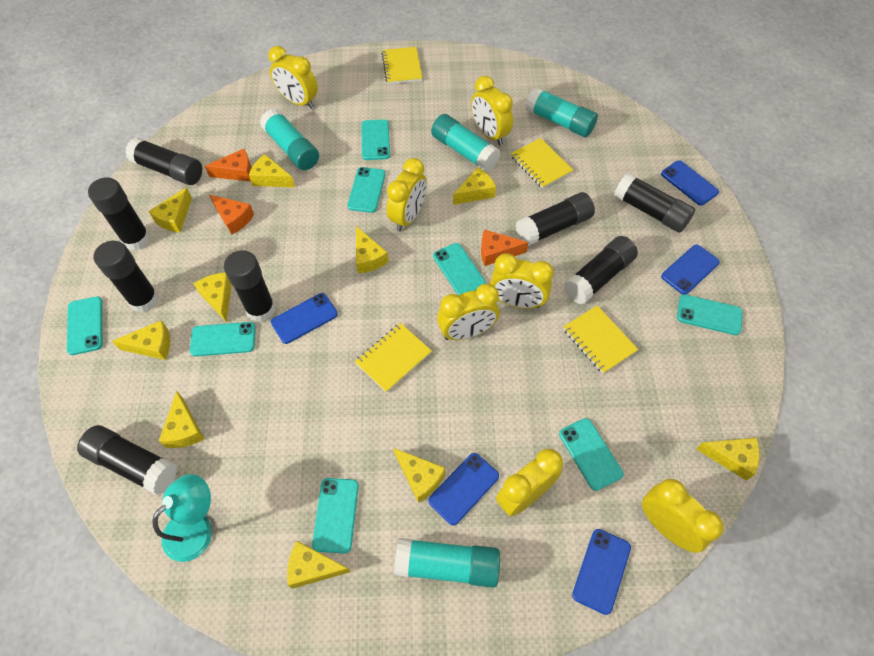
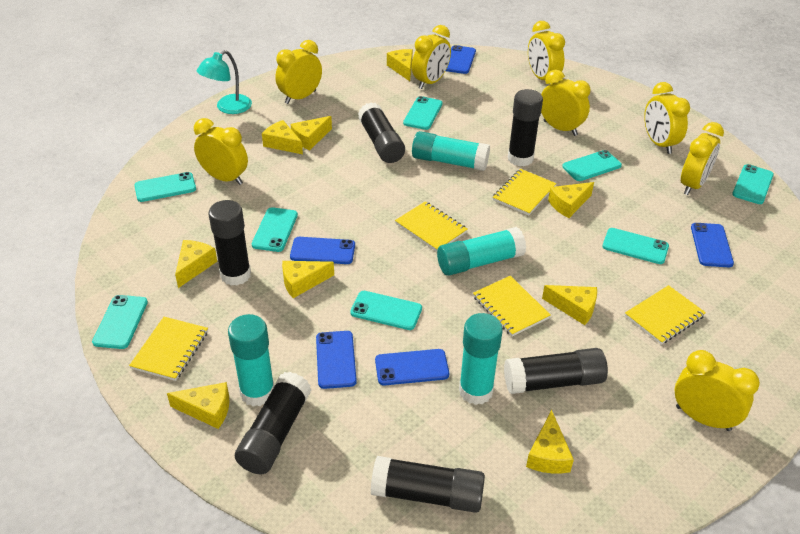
black glue stick: 8 -> 6
orange cheese: 3 -> 0
yellow cheese: 10 -> 9
yellow clock: 7 -> 8
yellow notebook: 4 -> 5

